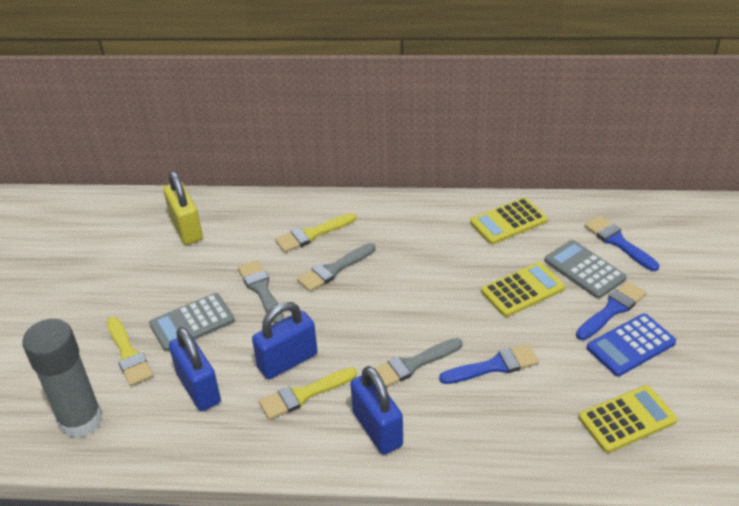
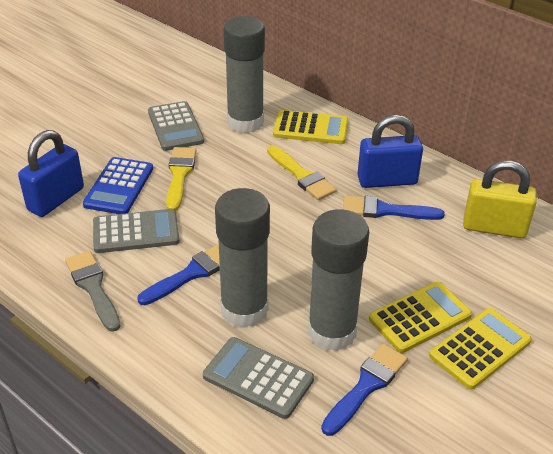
blue padlock: 3 -> 2
grey brush: 3 -> 1
grey calculator: 2 -> 3
grey glue stick: 1 -> 3
yellow brush: 3 -> 2

